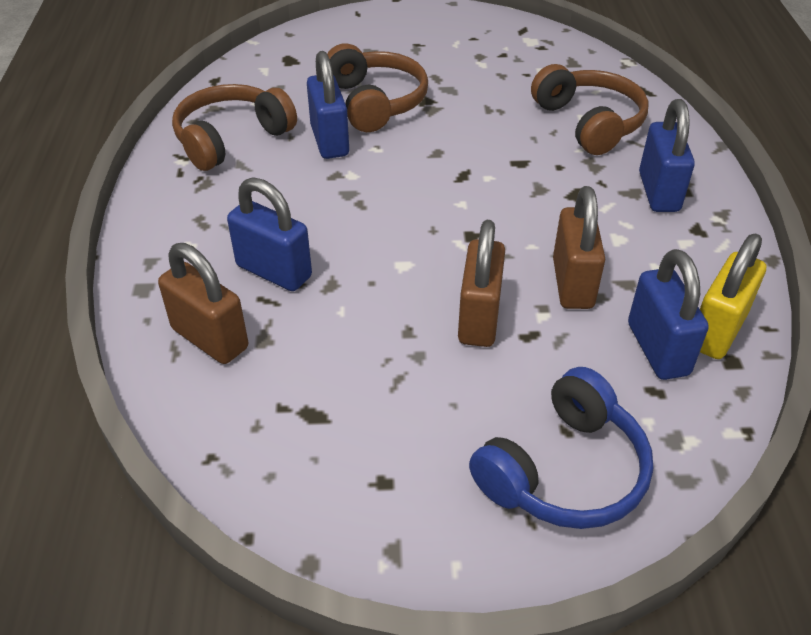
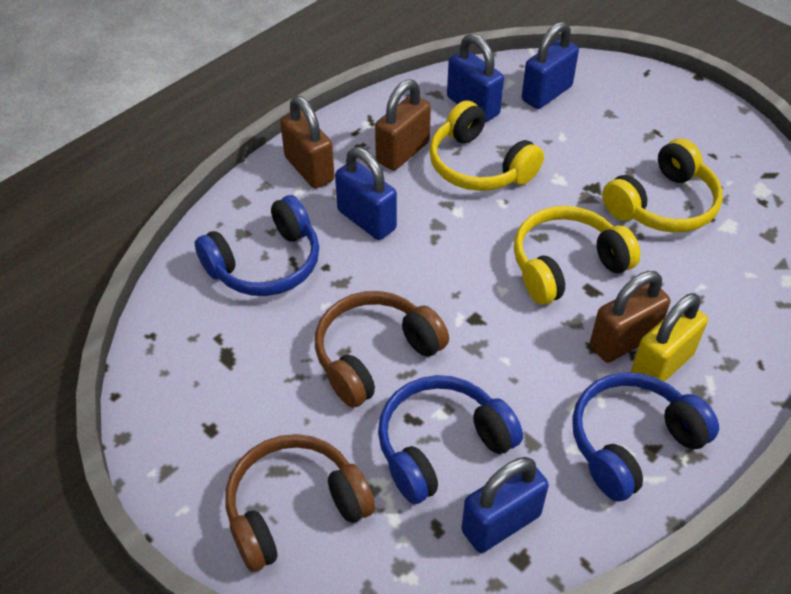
blue headphones: 1 -> 3
brown headphones: 3 -> 2
yellow headphones: 0 -> 3

